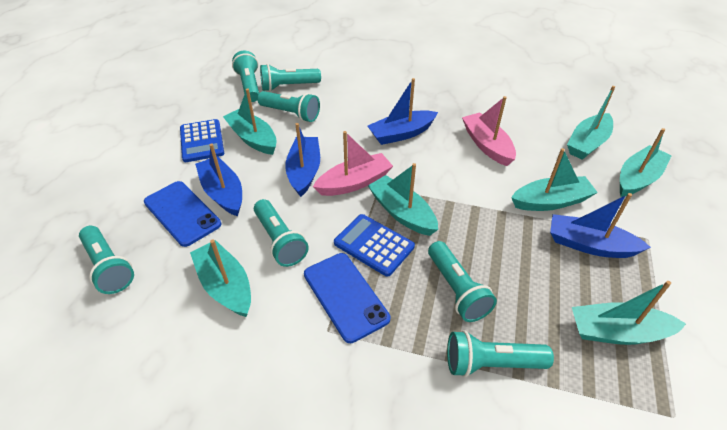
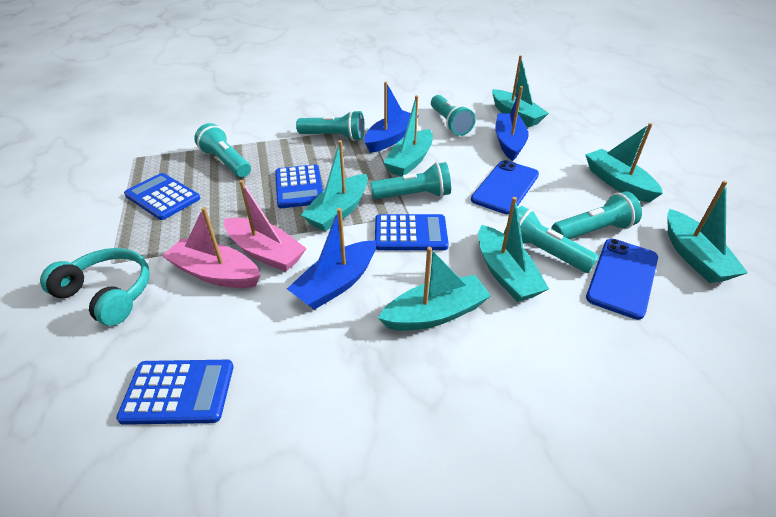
blue boat: 4 -> 3
blue calculator: 2 -> 4
turquoise flashlight: 7 -> 6
turquoise headphones: 0 -> 1

